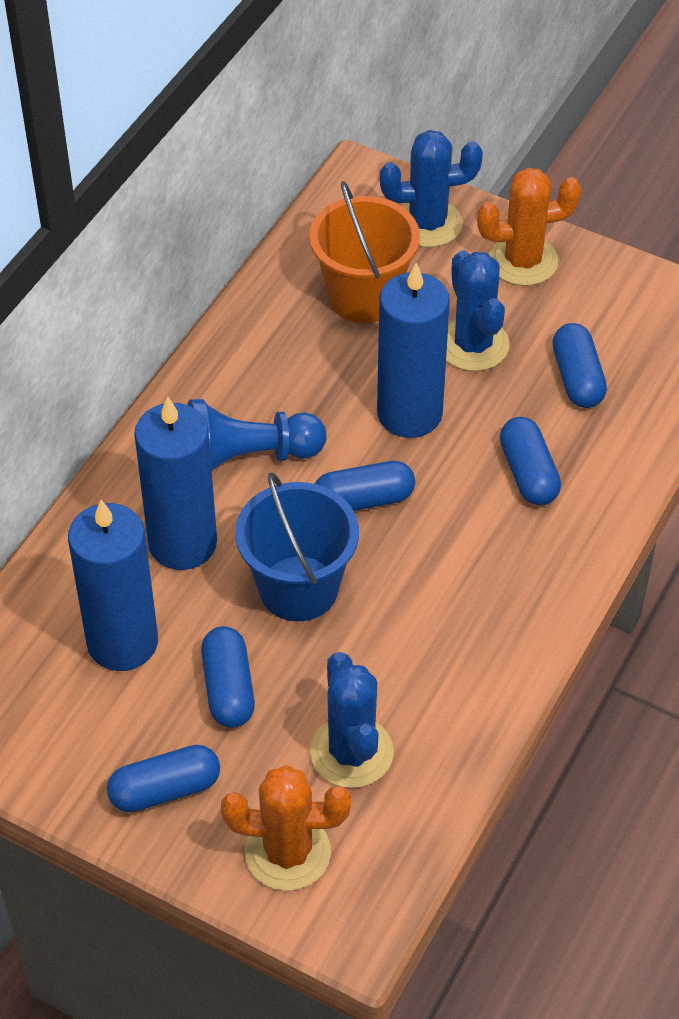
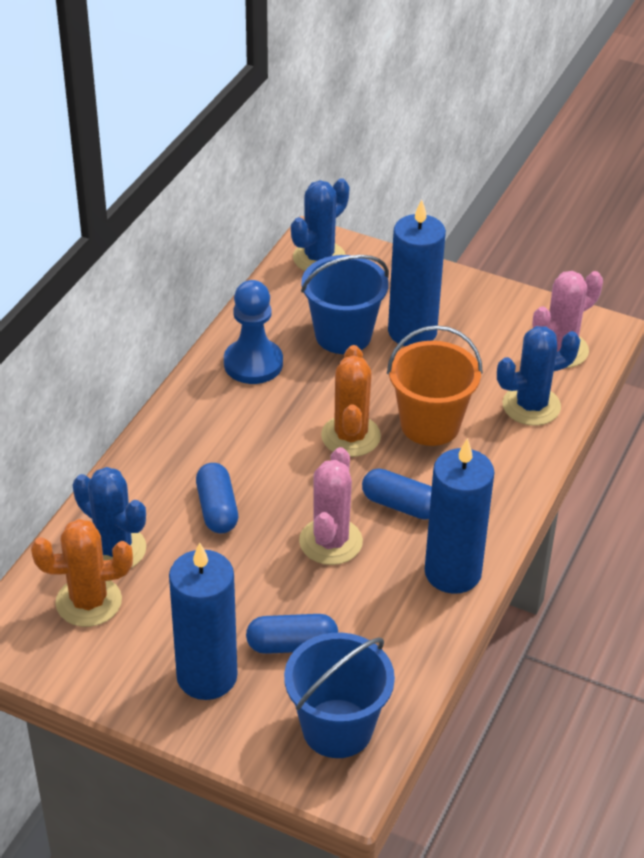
blue bucket: 1 -> 2
blue capsule: 5 -> 3
pink cactus: 0 -> 2

